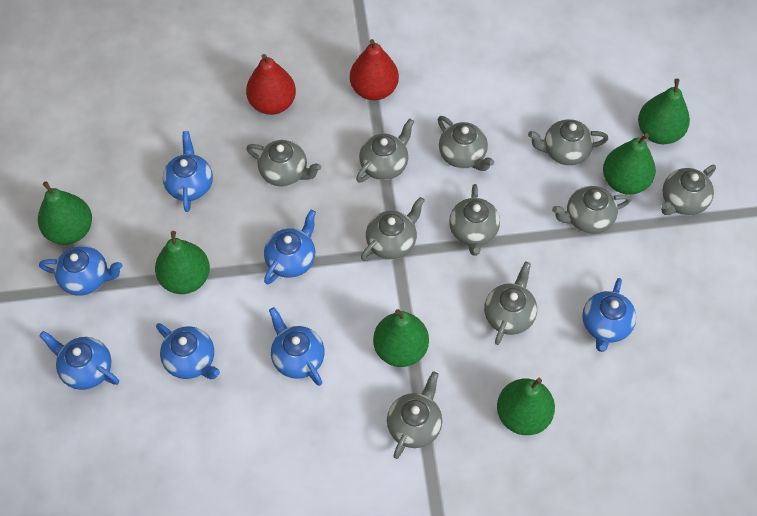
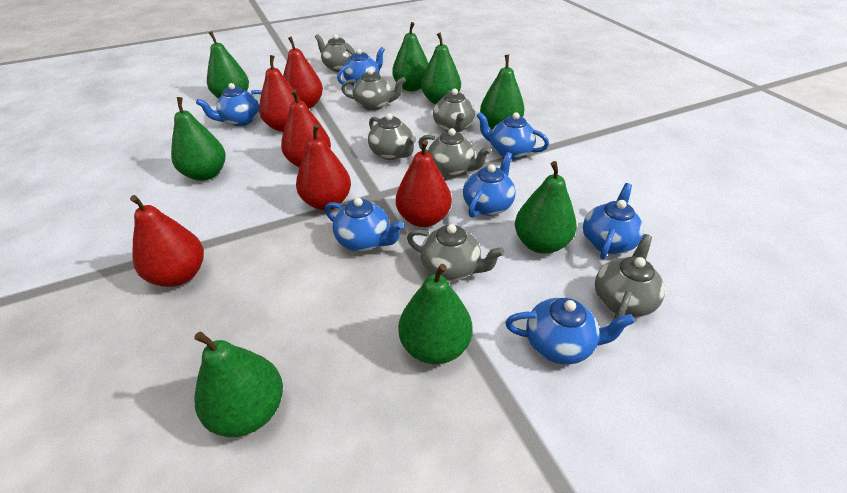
green pear: 6 -> 8
grey teapot: 10 -> 7
red pear: 2 -> 6

